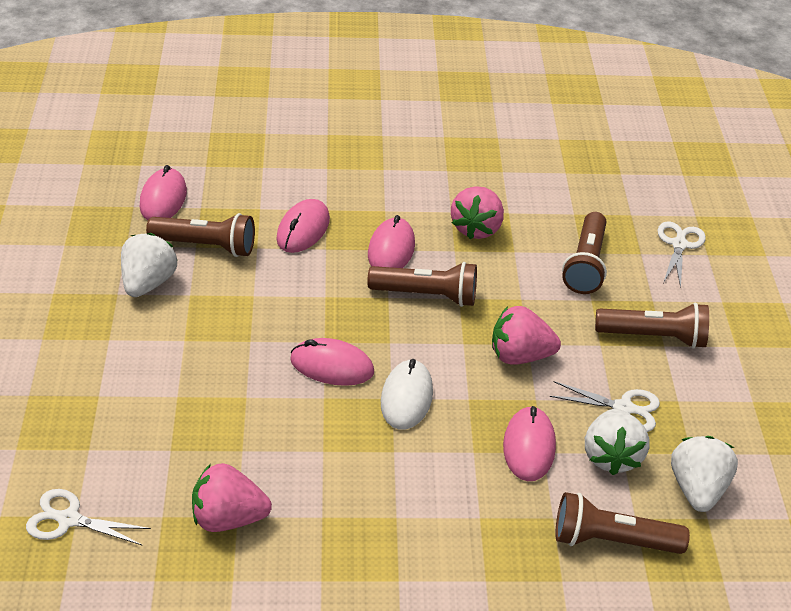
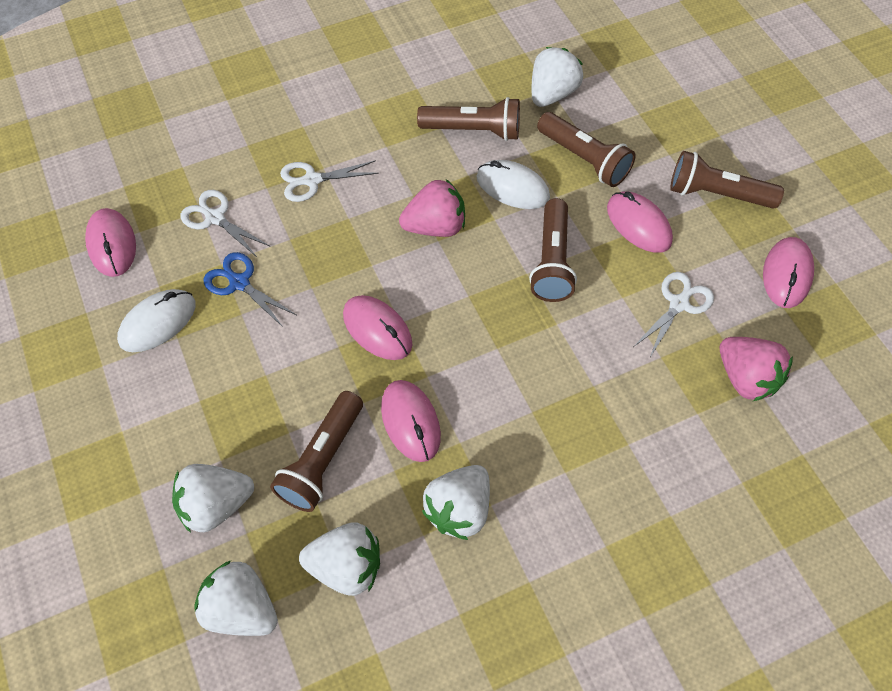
blue scissors: 0 -> 1
pink strawberry: 3 -> 2
white mouse: 1 -> 2
white strawberry: 3 -> 5

